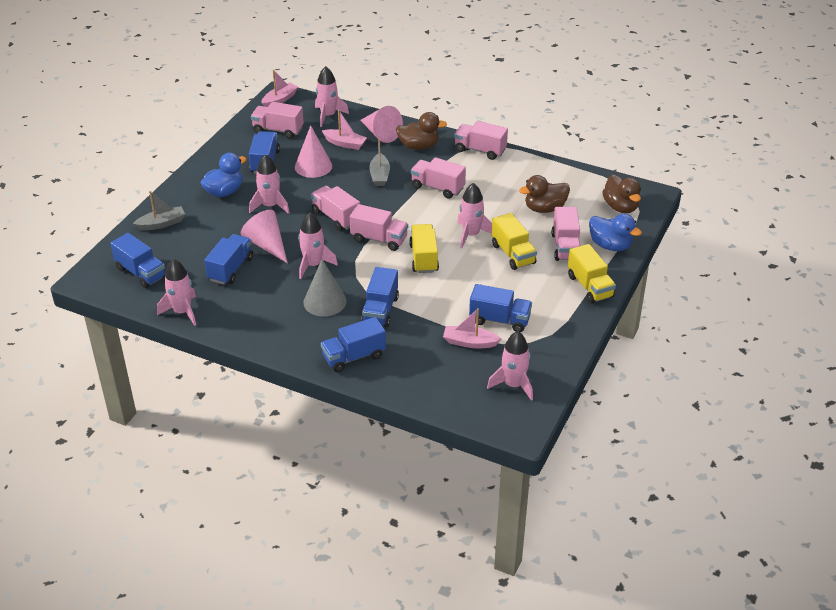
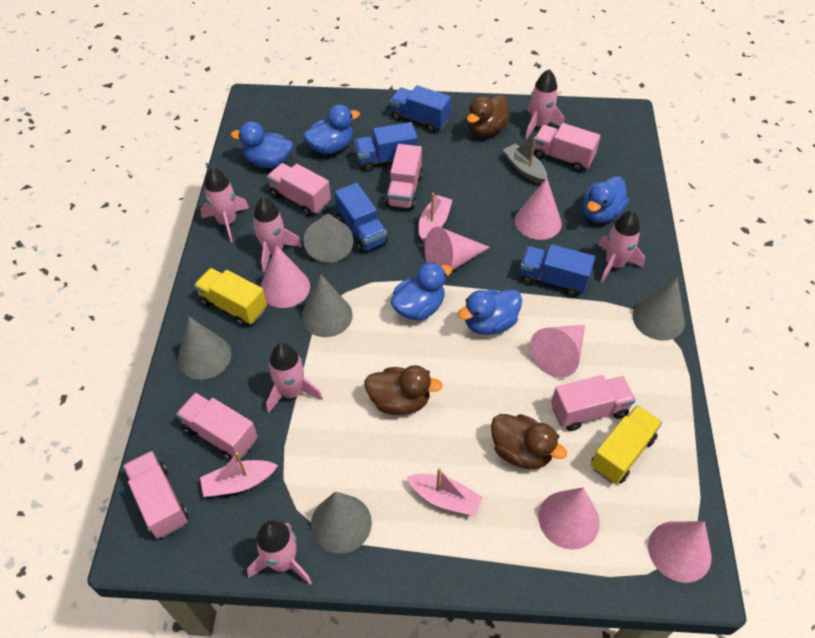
blue duck: 2 -> 5
blue truck: 6 -> 4
grey boat: 2 -> 1
grey cone: 1 -> 5
pink cone: 3 -> 6
yellow truck: 3 -> 2

